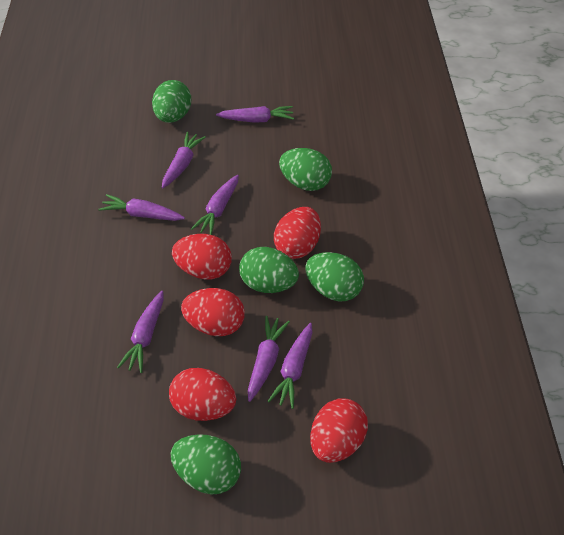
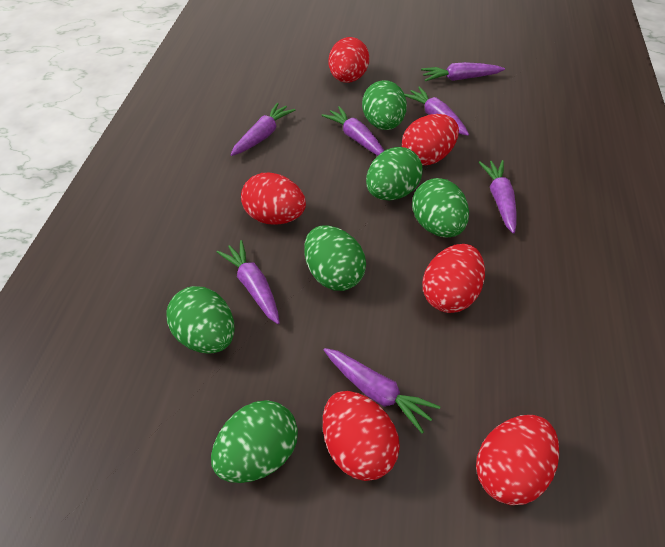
green egg: 5 -> 6
red egg: 5 -> 6

